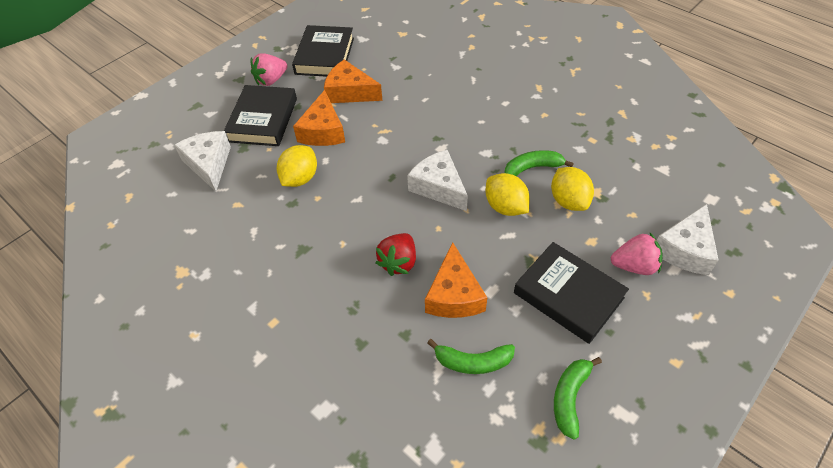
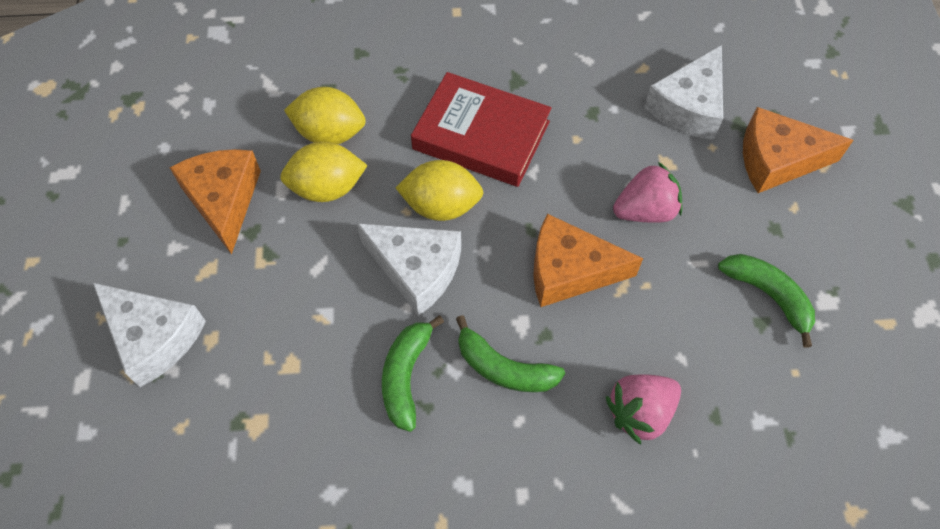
black book: 3 -> 0
red book: 0 -> 1
red strawberry: 1 -> 0

